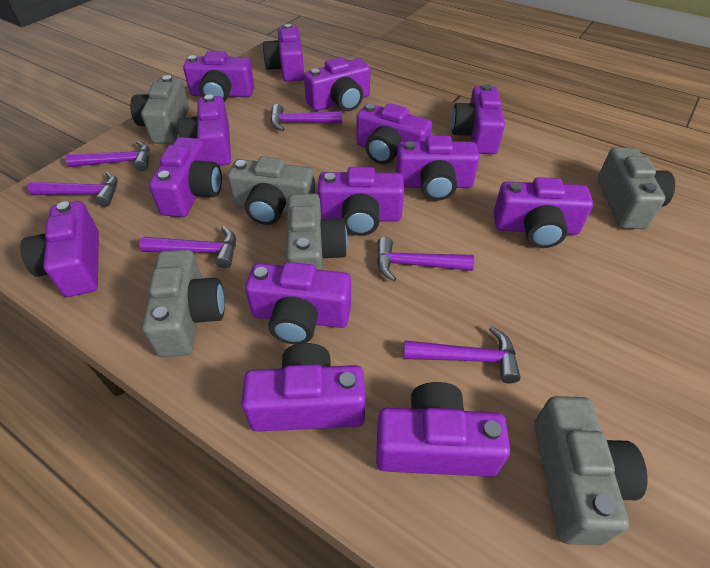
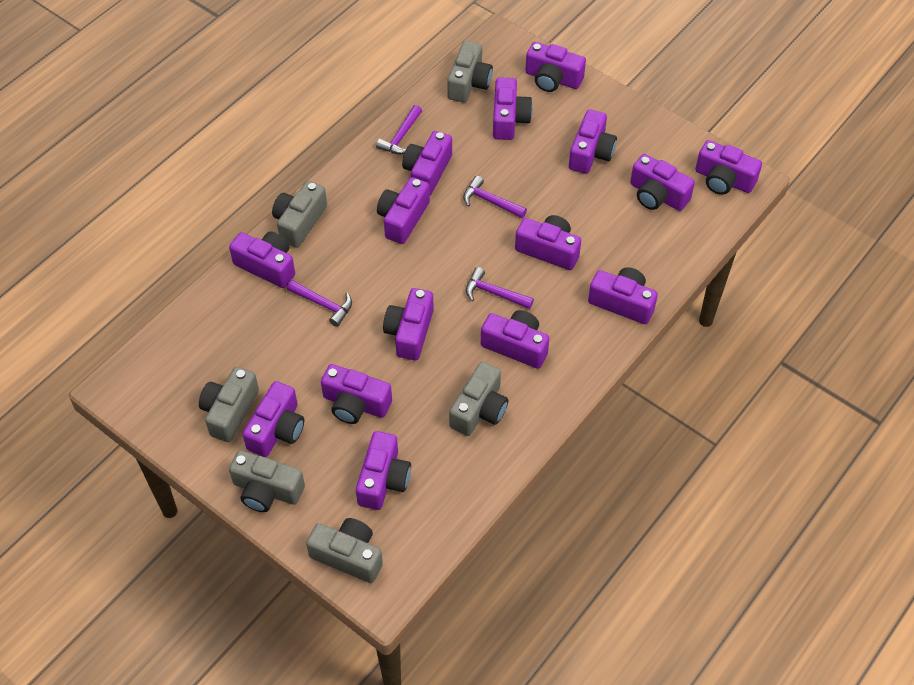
purple camera: 14 -> 15
purple hammer: 6 -> 4

